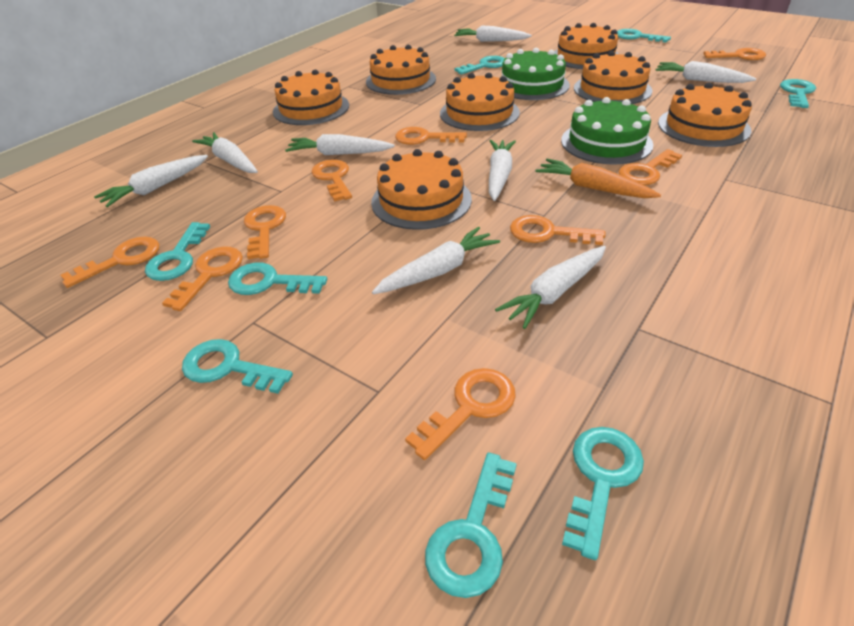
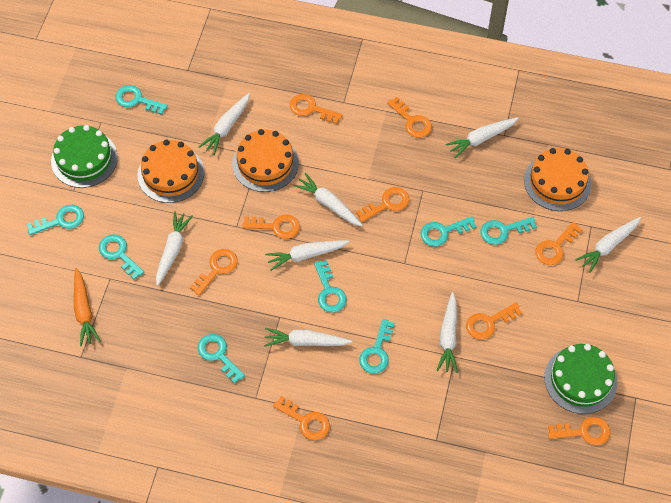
orange cake: 7 -> 3

